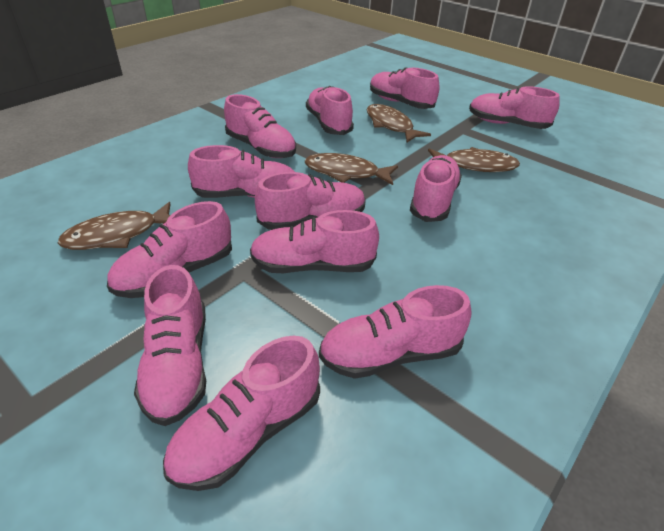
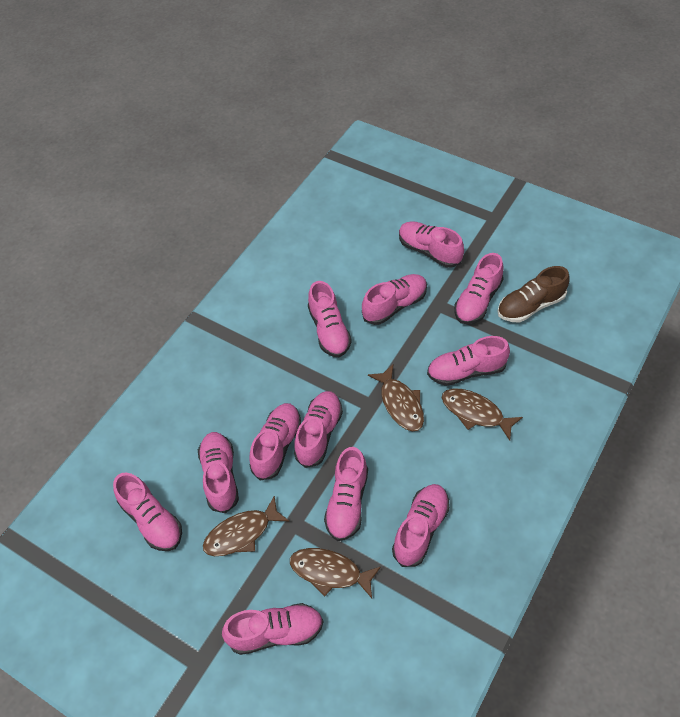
brown shoe: 0 -> 1

